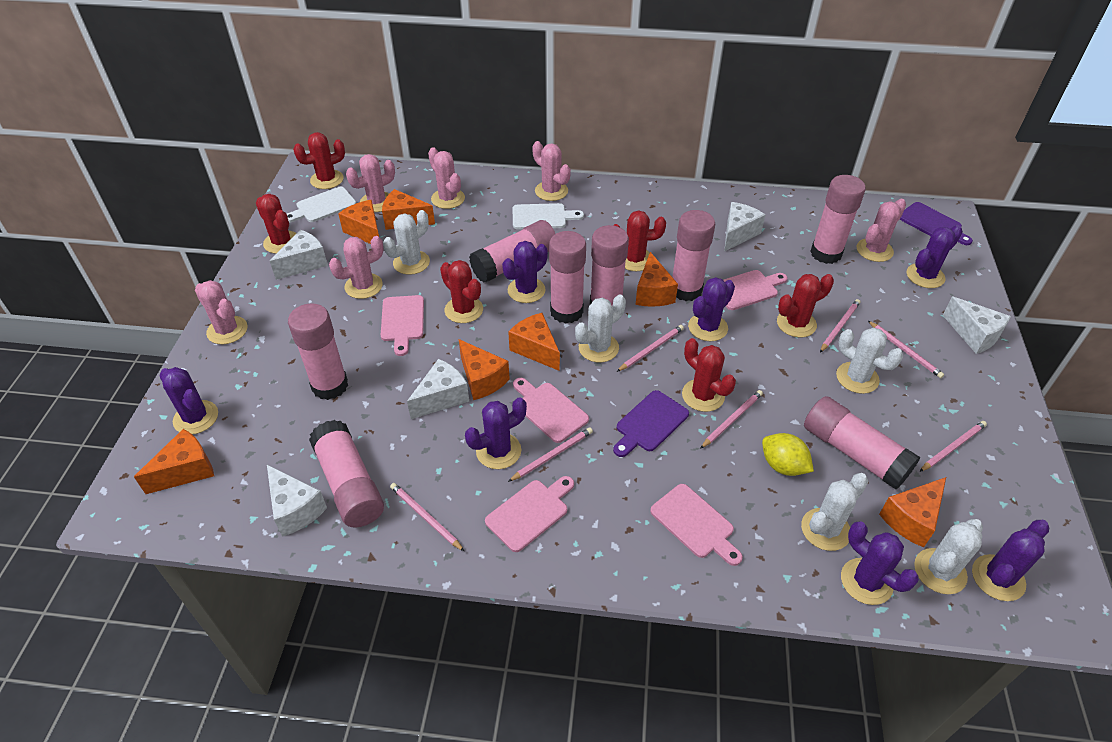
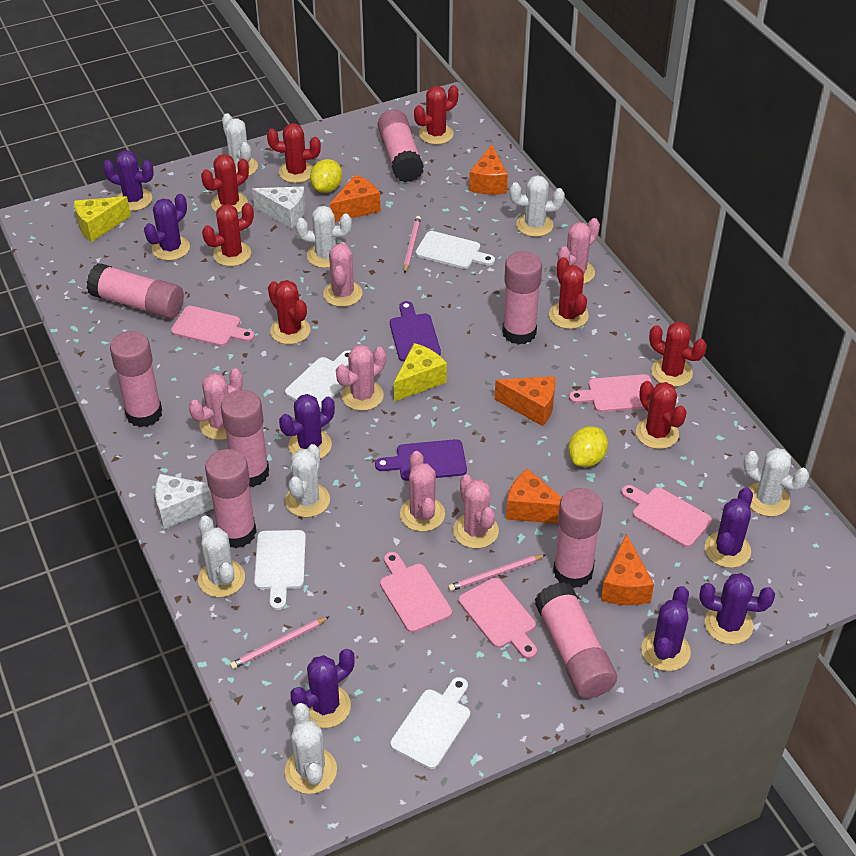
orange cheese: 7 -> 5
pink pencil: 7 -> 3
red cactus: 6 -> 8
white cactus: 5 -> 7
white cheese: 5 -> 2
white cutting board: 2 -> 4
yellow cheese: 0 -> 2
yellow lemon: 1 -> 2

